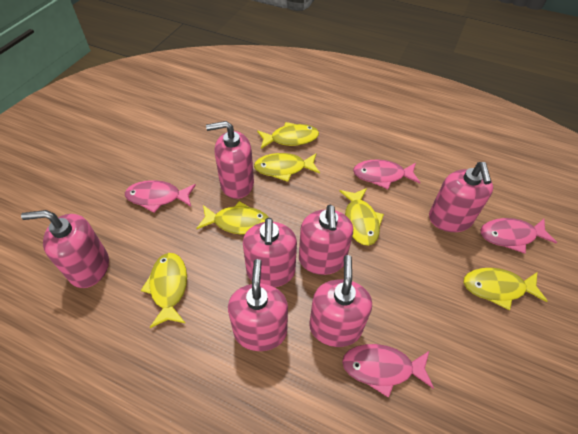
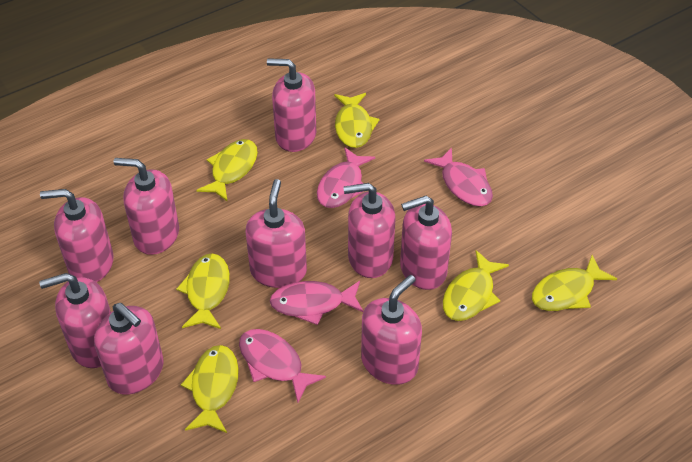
pink soap dispenser: 7 -> 9

